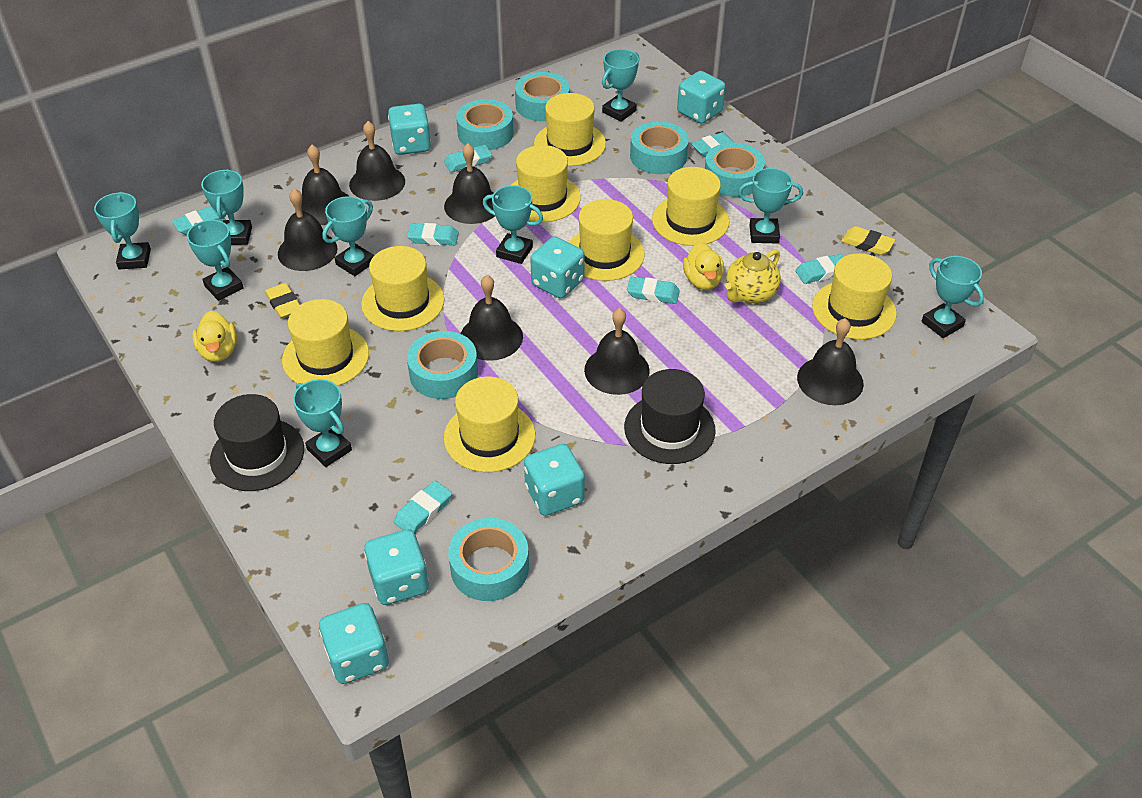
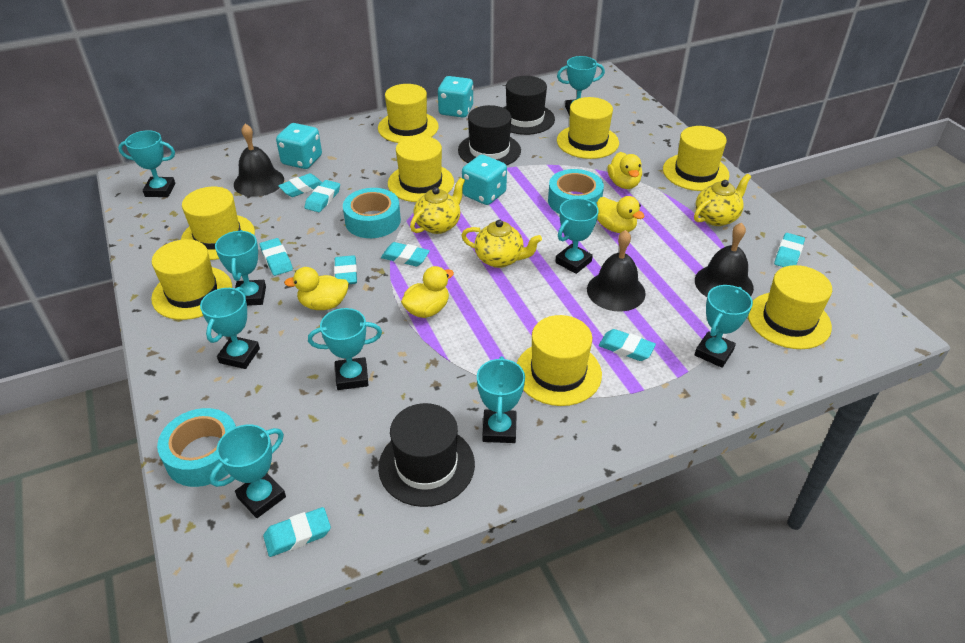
black bell: 7 -> 3
black hat: 2 -> 3
turquoise dice: 6 -> 3
turquoise eraser: 7 -> 8
turquoise tape: 6 -> 3
yellow duck: 2 -> 4
yellow eraser: 2 -> 0
yellow teapot: 1 -> 3

